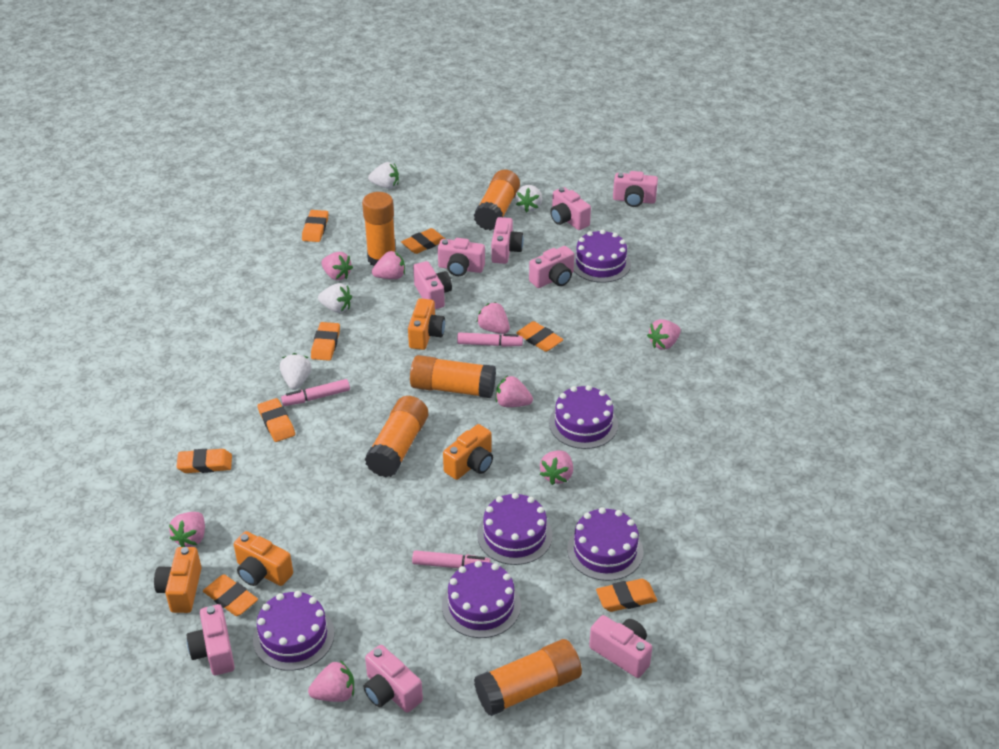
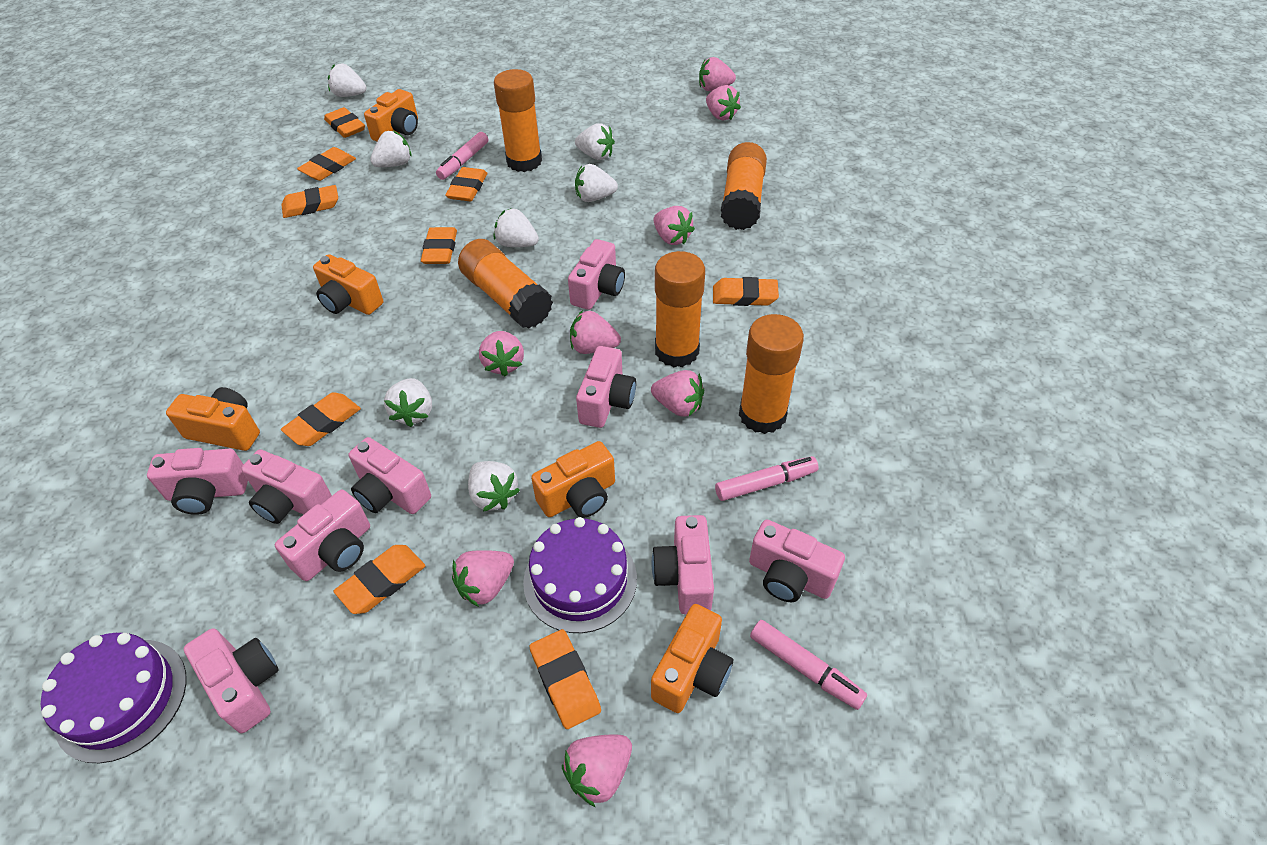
orange camera: 4 -> 5
orange eraser: 8 -> 9
purple cake: 6 -> 2
white strawberry: 4 -> 7

